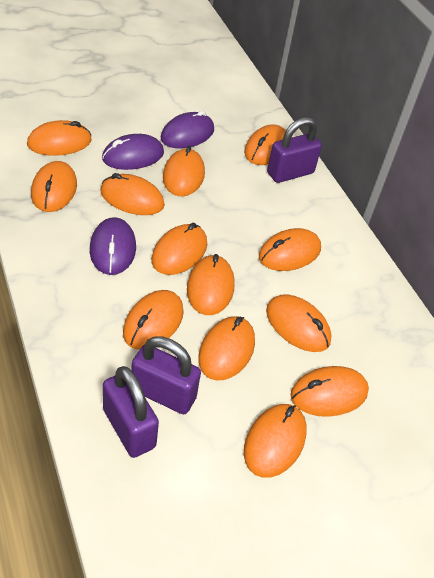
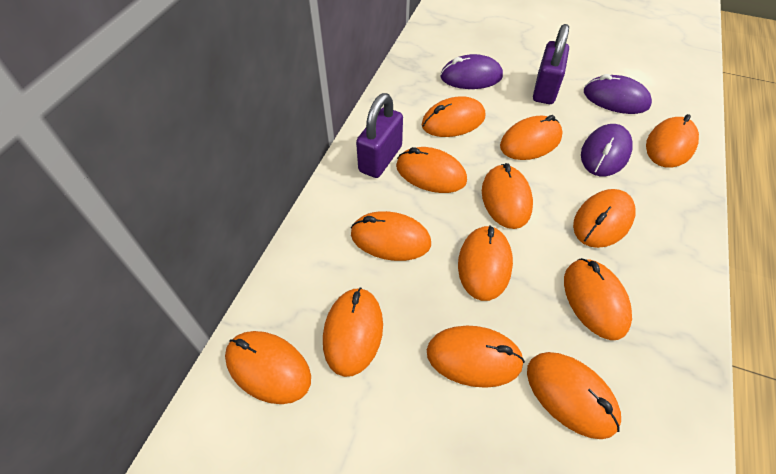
purple padlock: 3 -> 2

